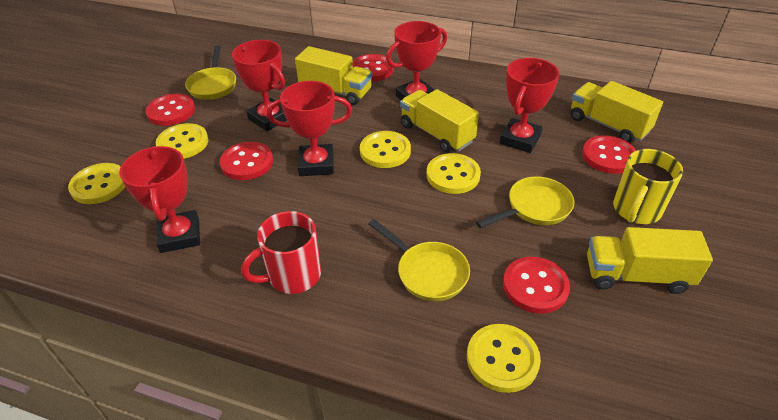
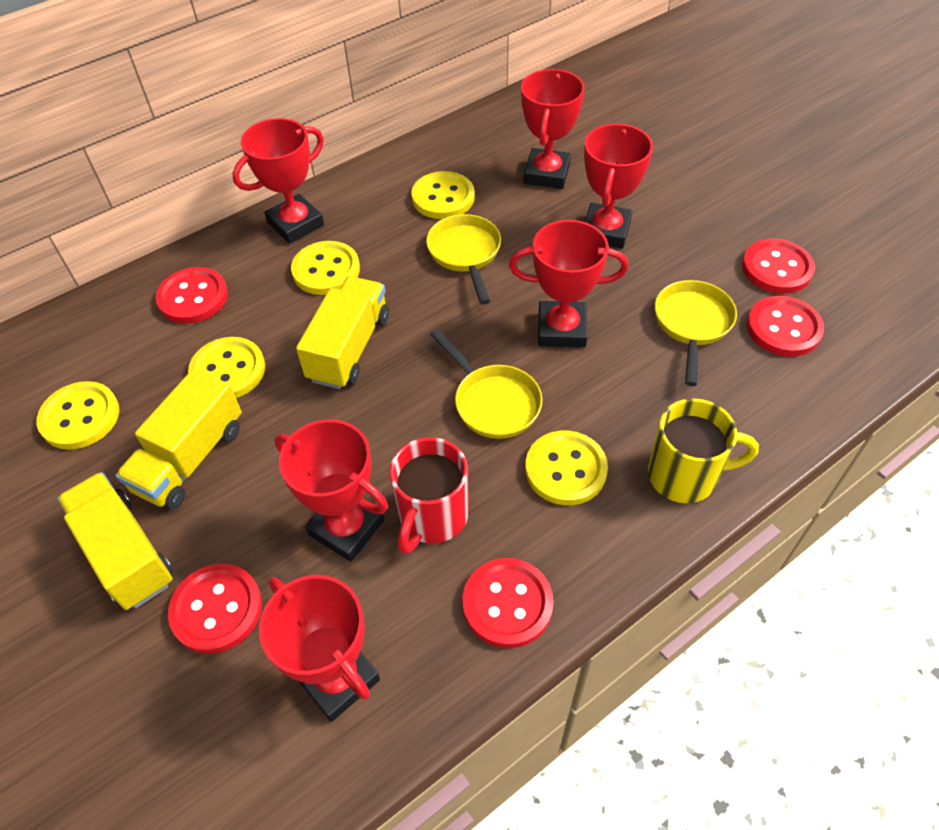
red trophy: 5 -> 6
yellow truck: 4 -> 3

